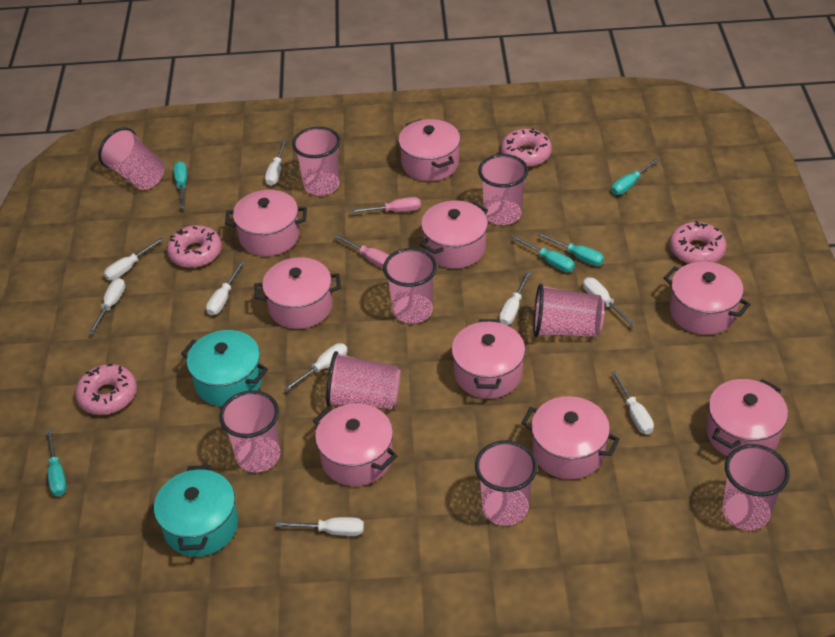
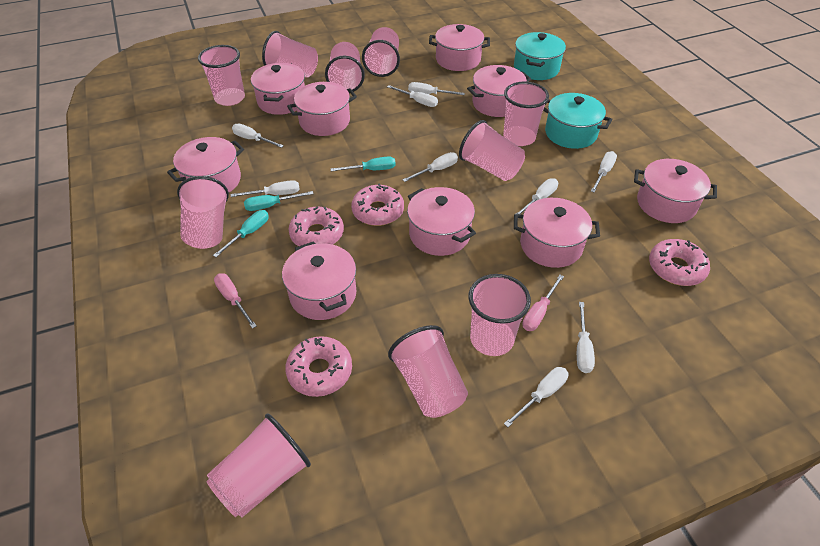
pink cup: 9 -> 10
turquoise screwdriver: 5 -> 3

